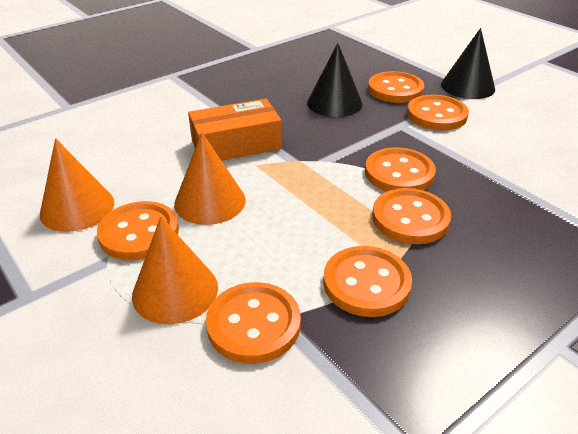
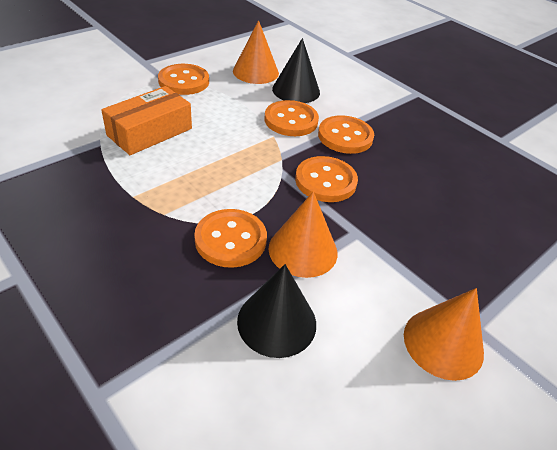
orange button: 7 -> 5

